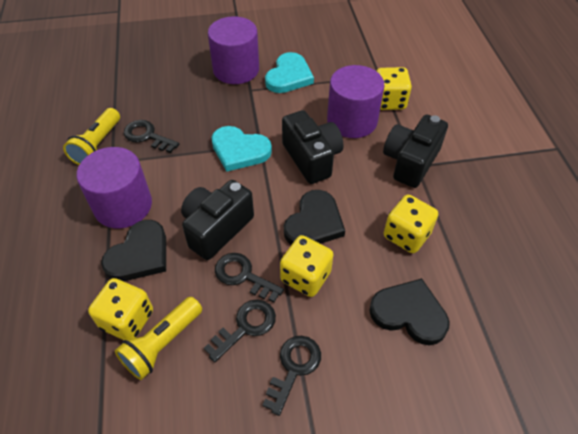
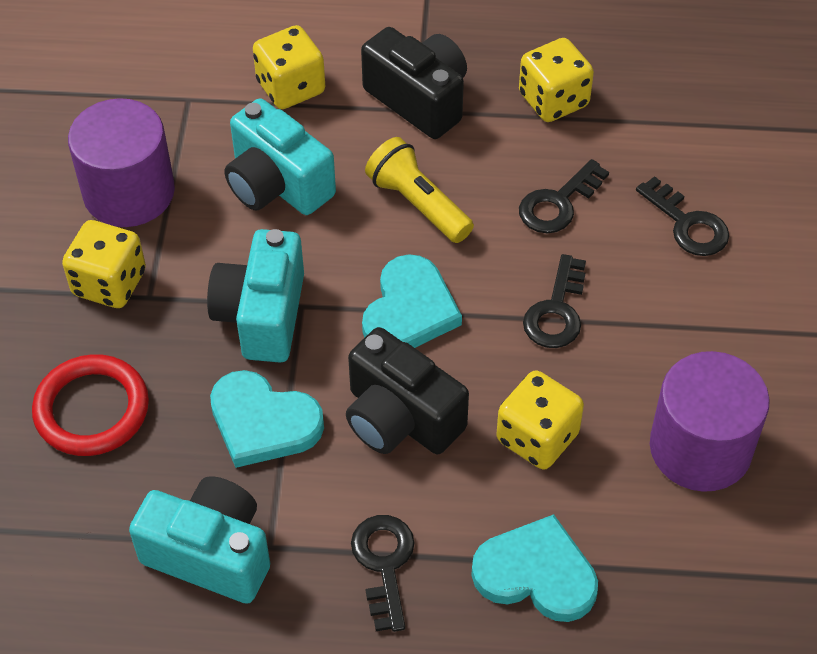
black camera: 3 -> 2
black heart: 3 -> 0
purple cylinder: 3 -> 2
red ring: 0 -> 1
turquoise camera: 0 -> 3
turquoise heart: 2 -> 3
yellow flashlight: 2 -> 1

